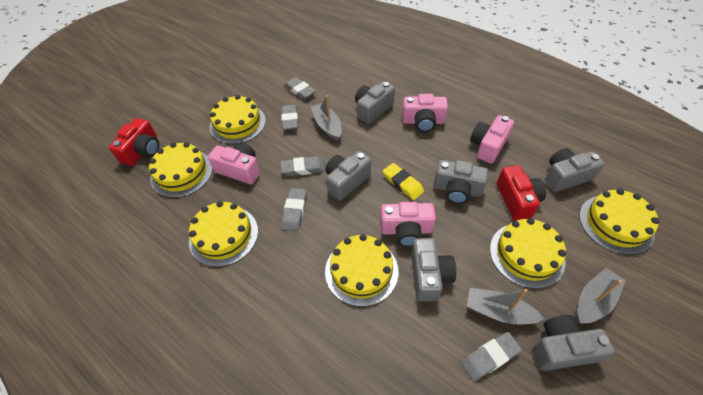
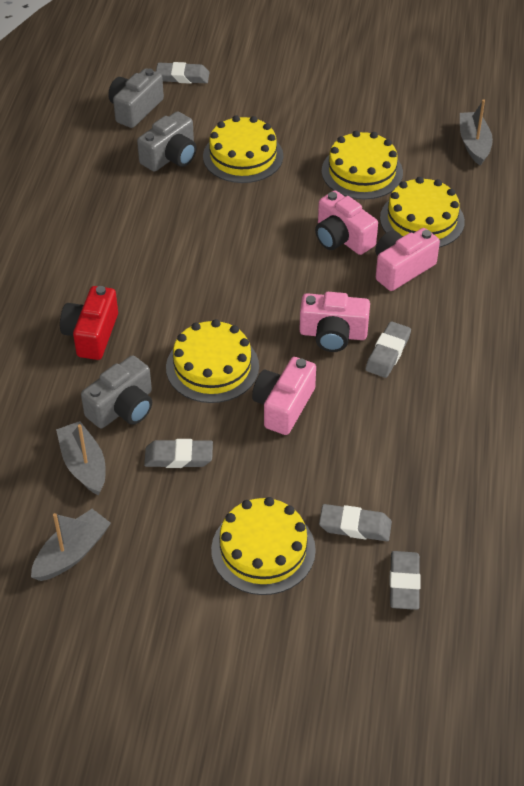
grey camera: 6 -> 3
red camera: 2 -> 1
yellow cake: 6 -> 5
yellow eraser: 1 -> 0

